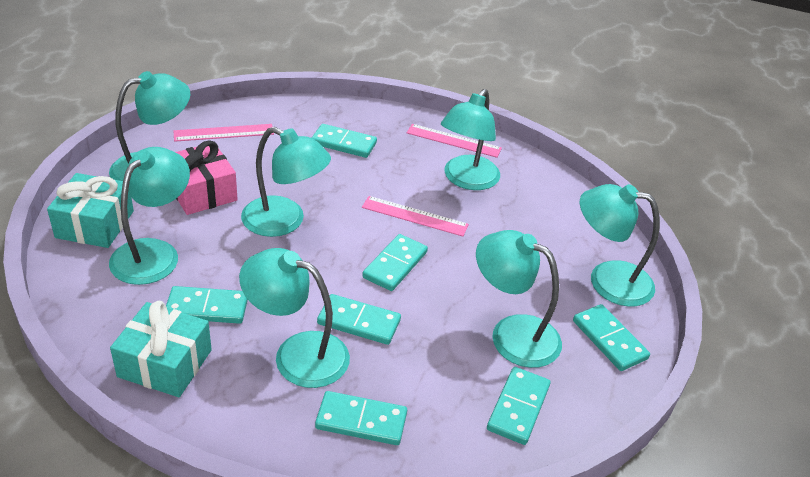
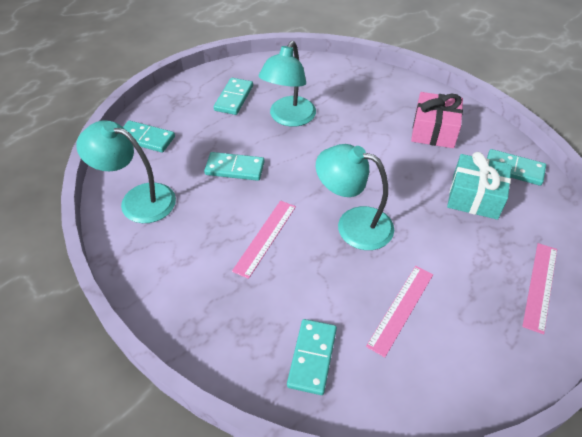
turquoise domino: 7 -> 5
turquoise gift: 2 -> 1
turquoise lamp: 7 -> 3

